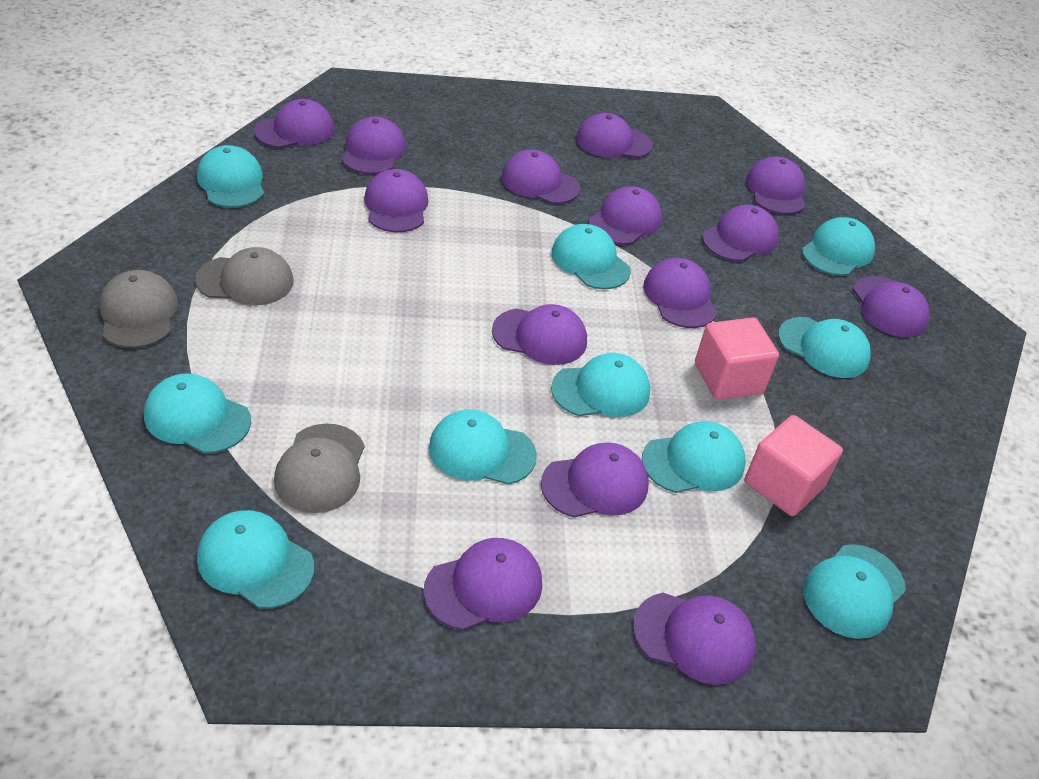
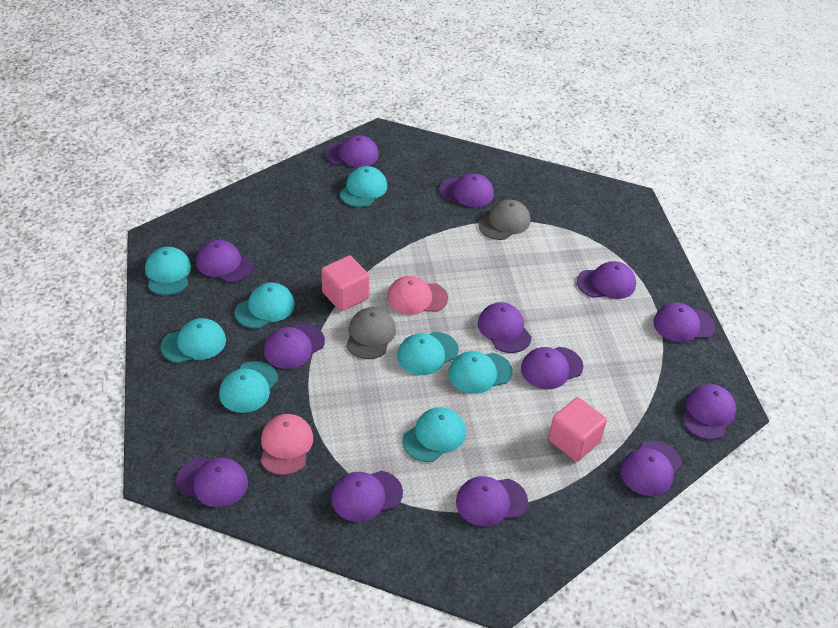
grey cap: 3 -> 2
pink cap: 0 -> 2
purple cap: 14 -> 13
turquoise cap: 10 -> 8

